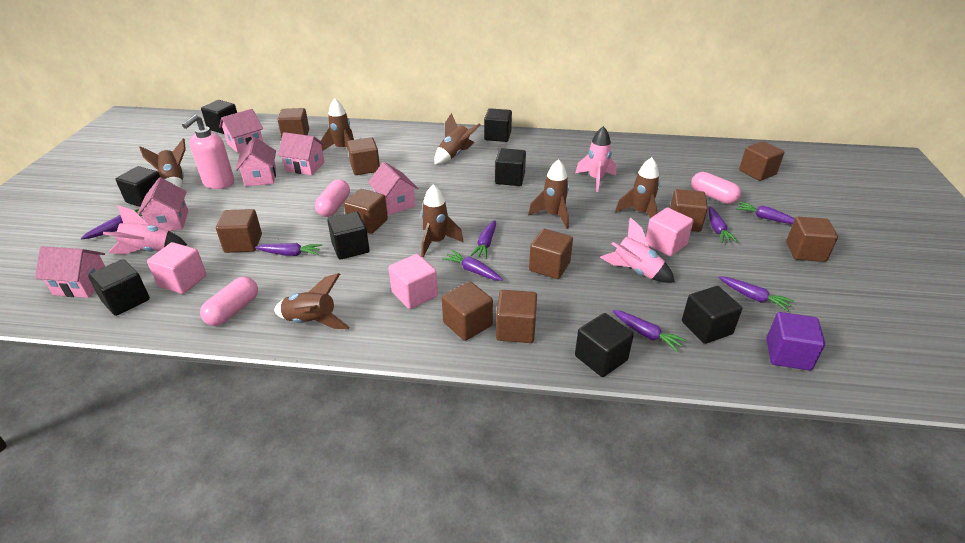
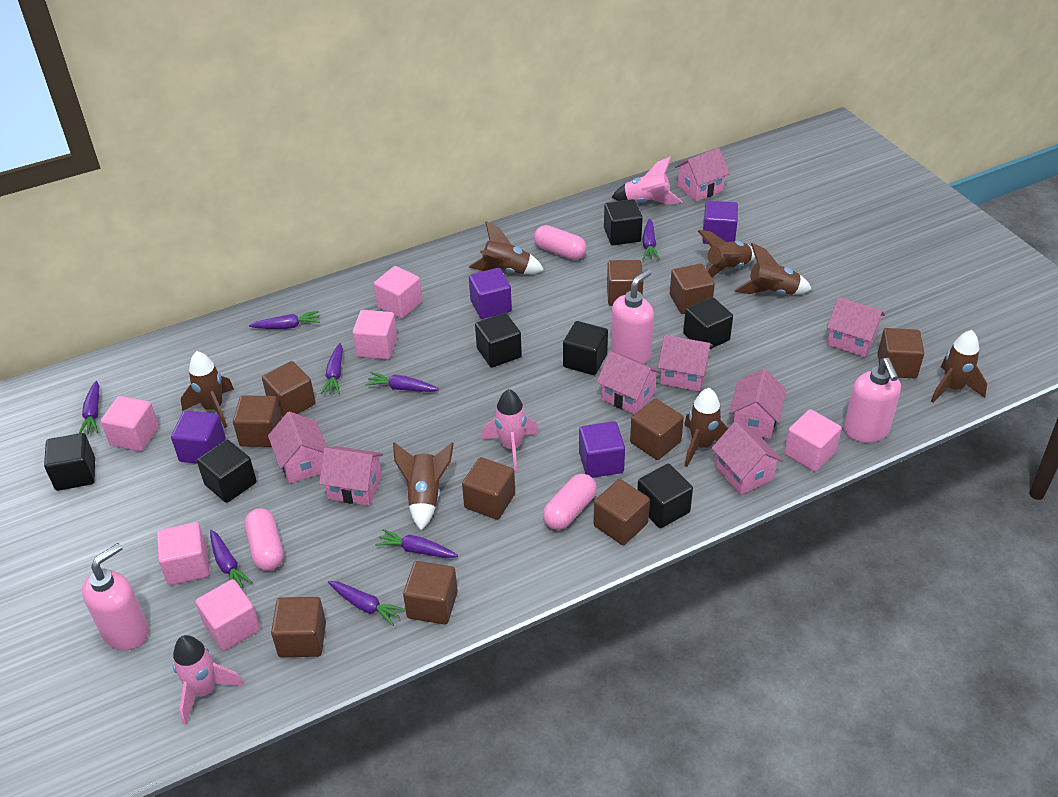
black cube: 8 -> 7
pink cube: 3 -> 6
pink house: 6 -> 8
pink soap dispenser: 1 -> 3
purple cube: 1 -> 4

